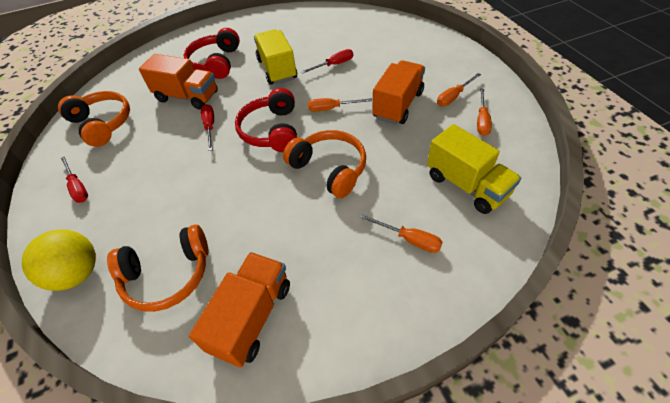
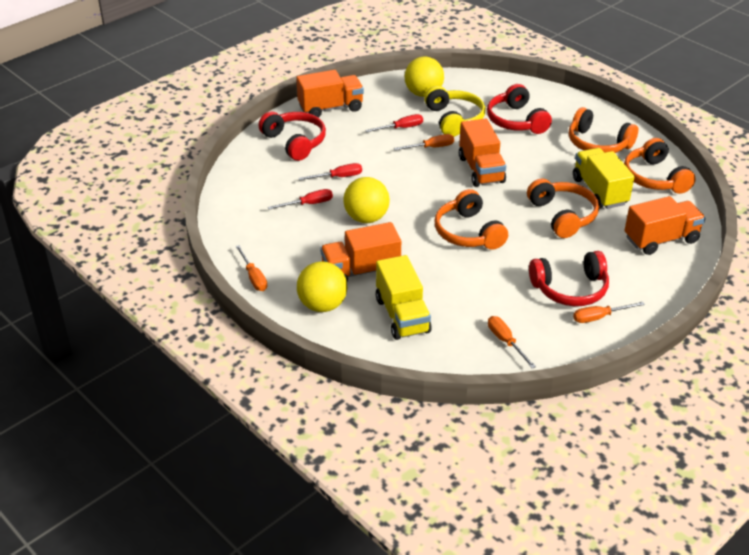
orange headphones: 3 -> 4
orange truck: 3 -> 4
red headphones: 2 -> 3
yellow ball: 1 -> 3
yellow headphones: 0 -> 1

